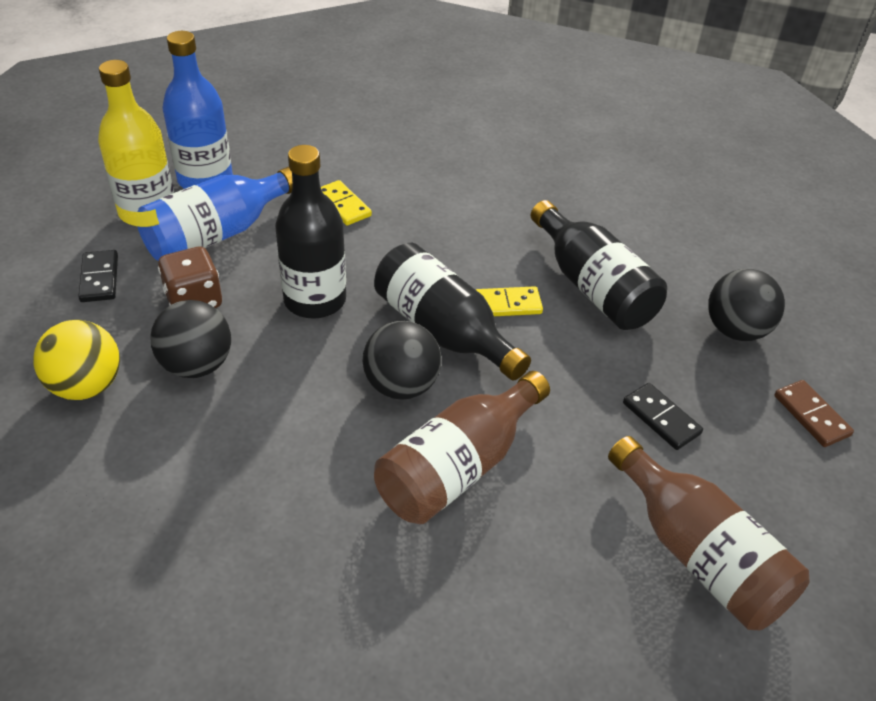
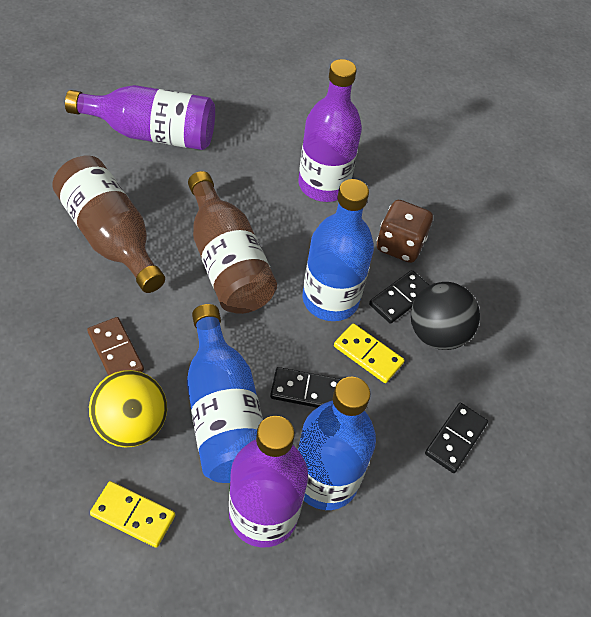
black ball: 3 -> 1
black bottle: 3 -> 0
black domino: 2 -> 3
blue bottle: 2 -> 3
purple bottle: 0 -> 3
yellow bottle: 1 -> 0

